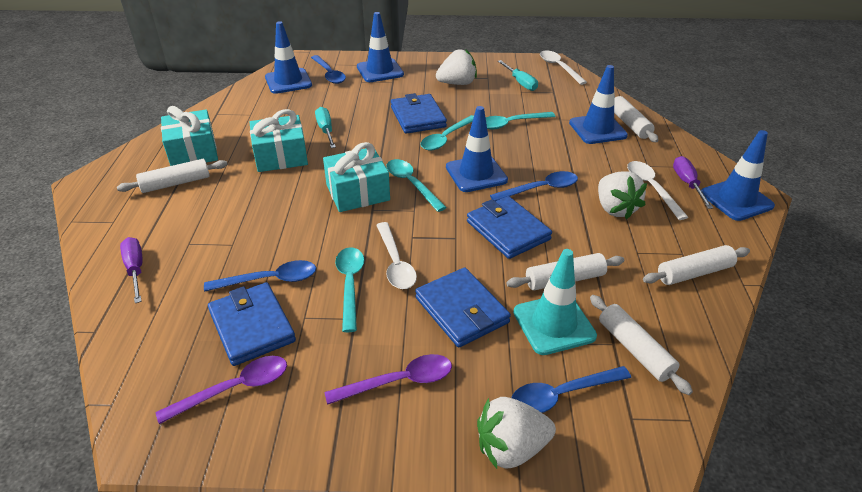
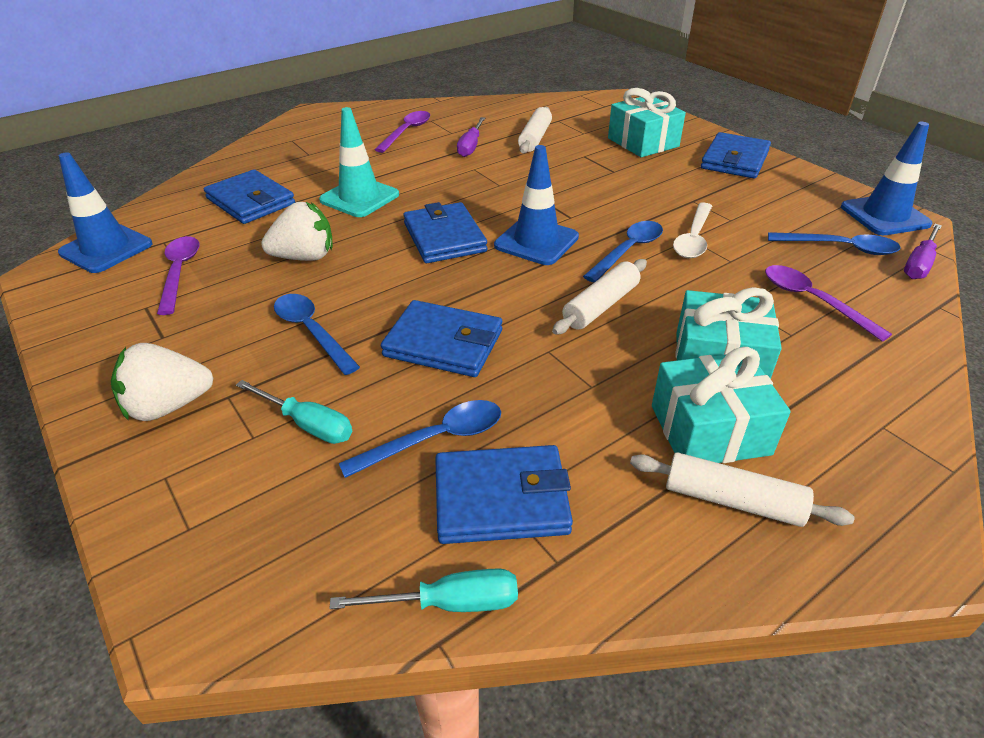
blue traffic cone: 5 -> 3
blue wallet: 4 -> 5
purple spoon: 2 -> 3
turquoise spoon: 4 -> 0
white rolling pin: 5 -> 3
white spoon: 3 -> 1
white strawberry: 3 -> 2

